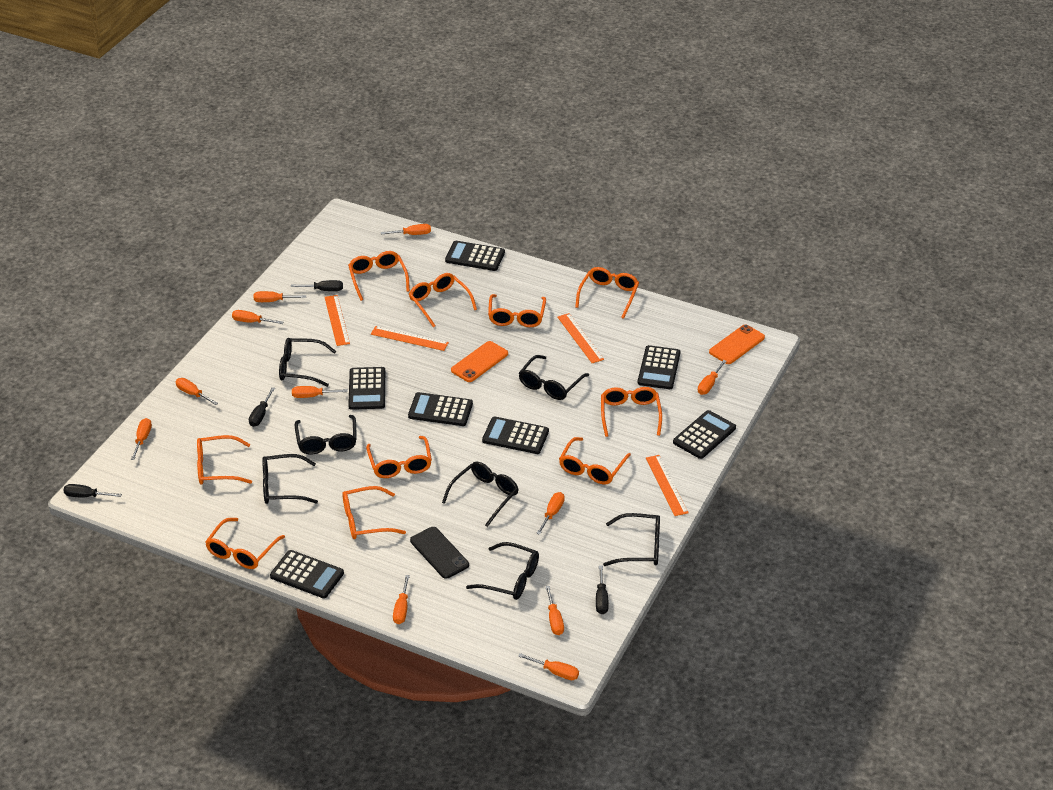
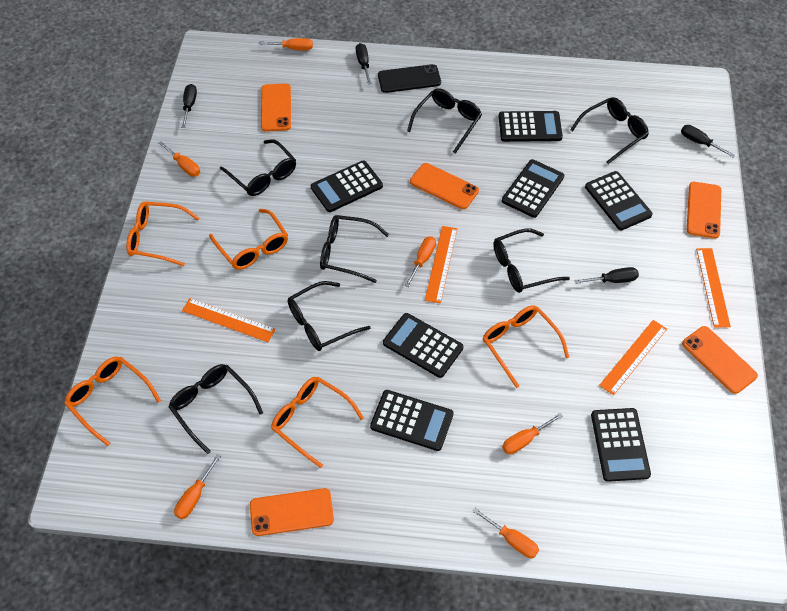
orange glasses: 10 -> 5
orange phone: 2 -> 5
orange screwdriver: 11 -> 6

